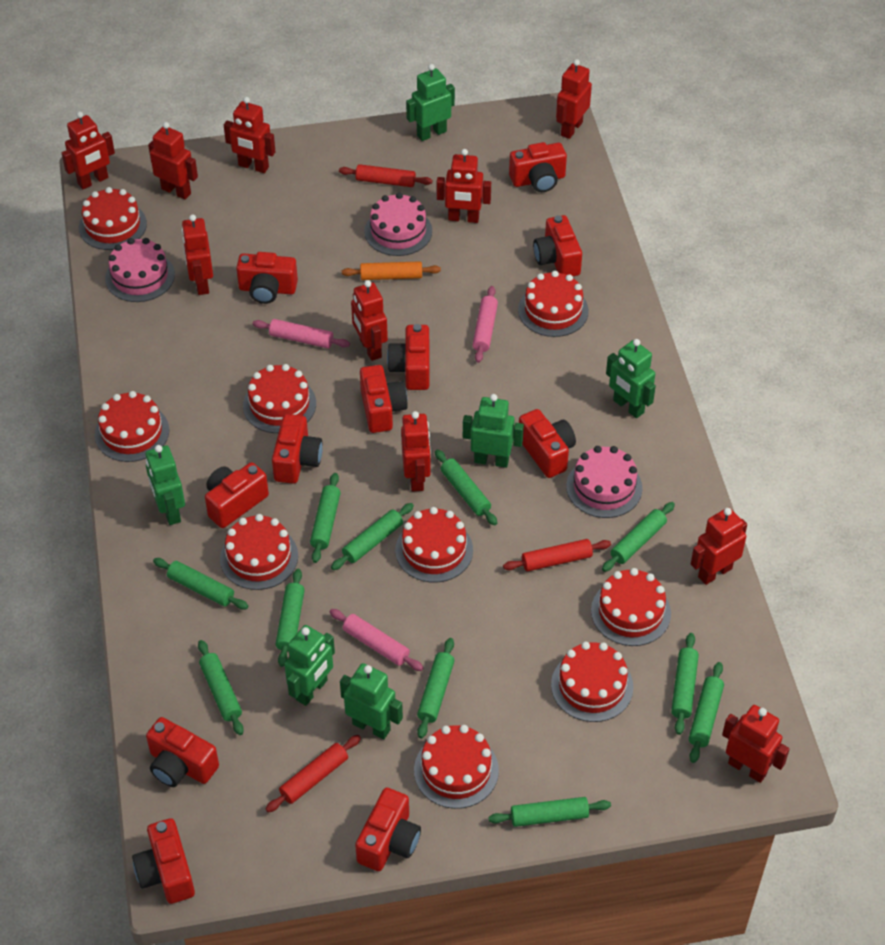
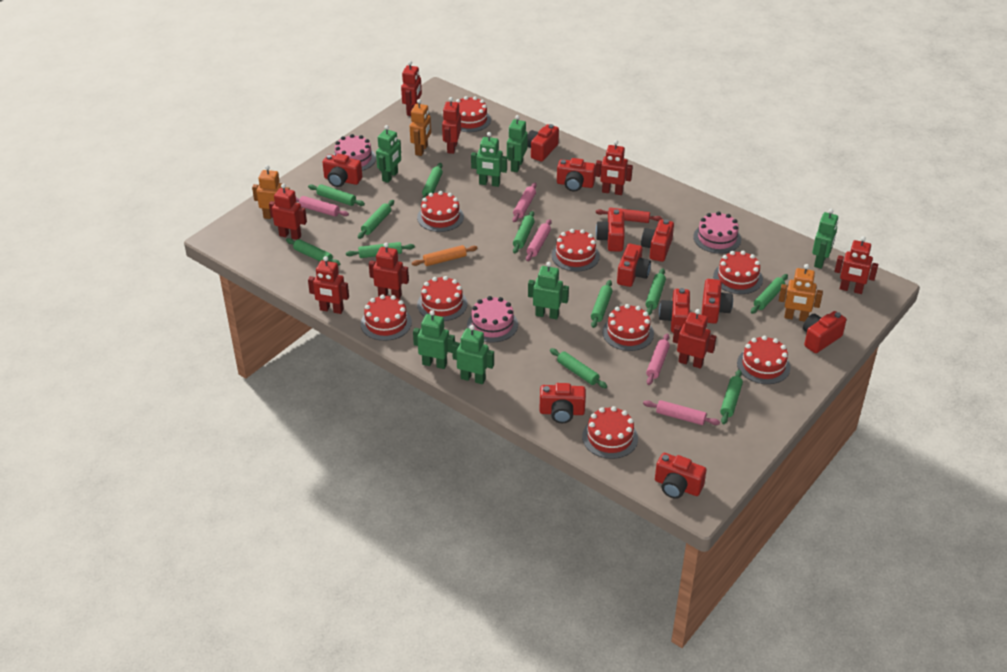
green robot: 6 -> 7
orange robot: 0 -> 3
pink rolling pin: 3 -> 5
red robot: 10 -> 8
red rolling pin: 3 -> 1

